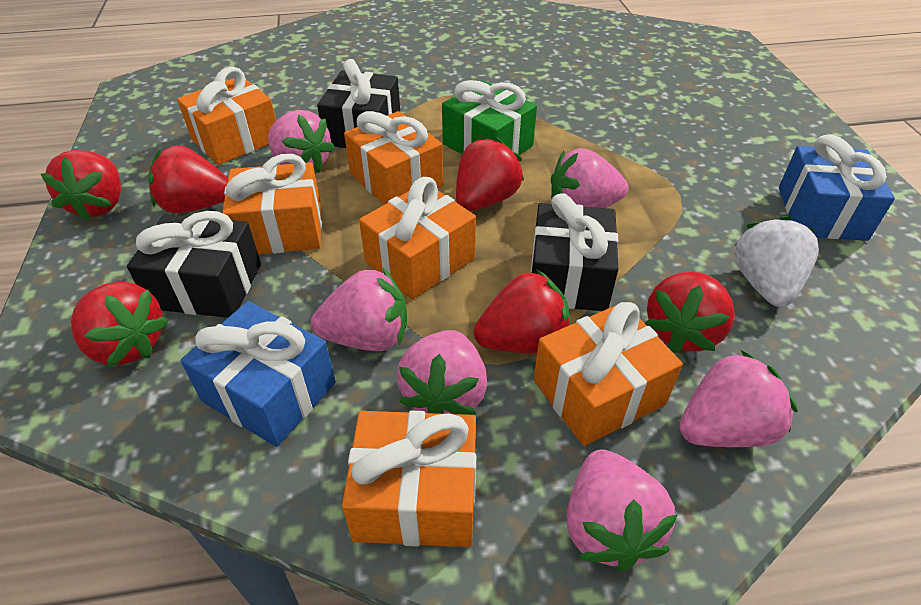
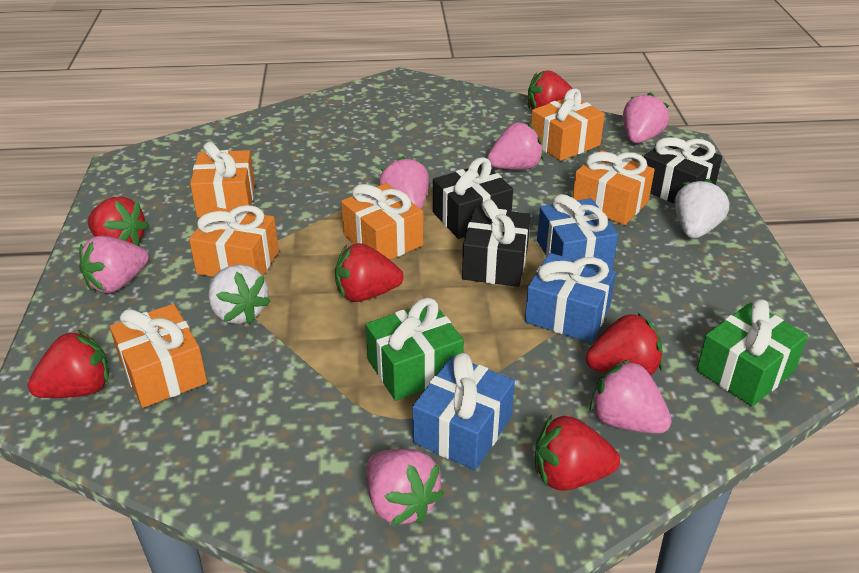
blue gift: 2 -> 3
green gift: 1 -> 2
white strawberry: 1 -> 2

